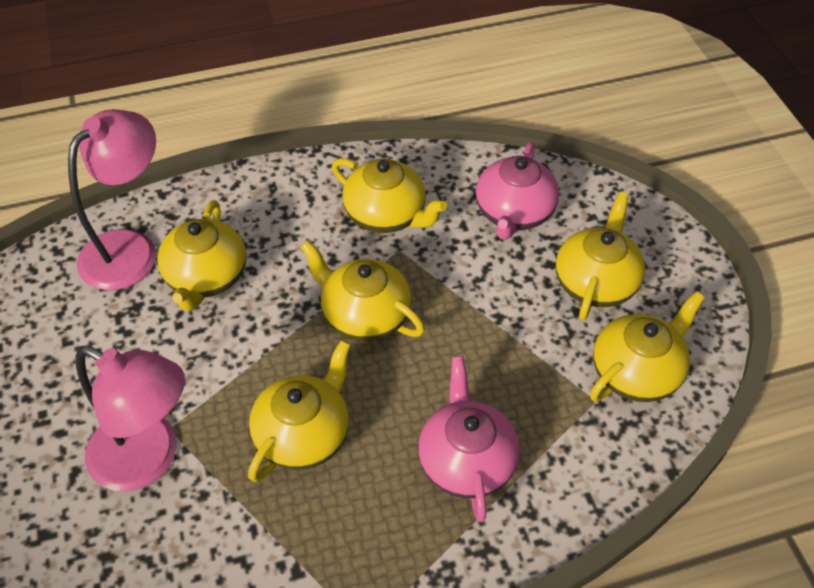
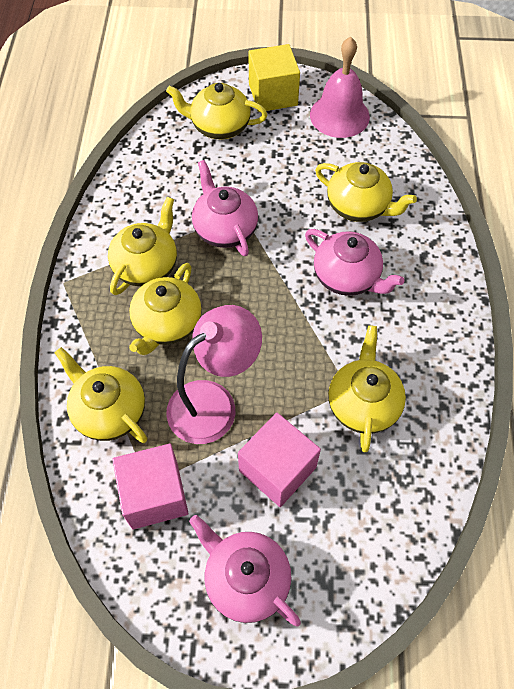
pink bell: 0 -> 1
pink cube: 0 -> 2
pink lamp: 2 -> 1
pink teapot: 2 -> 3
yellow cube: 0 -> 1

